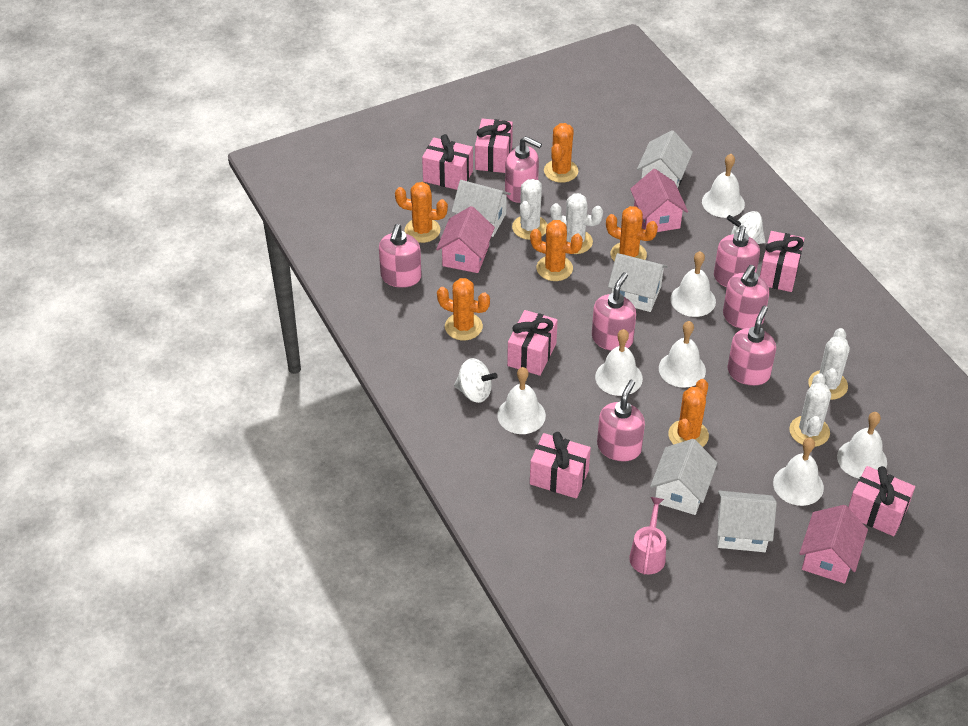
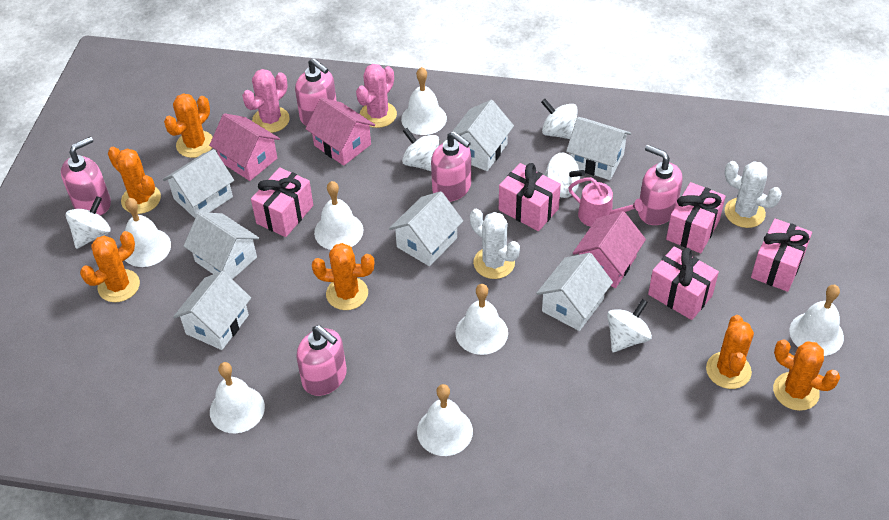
pink cactus: 0 -> 2
pink gift: 6 -> 5
pink soap dispenser: 7 -> 5
white cactus: 4 -> 2
white house: 5 -> 7
white spinning top: 2 -> 5

